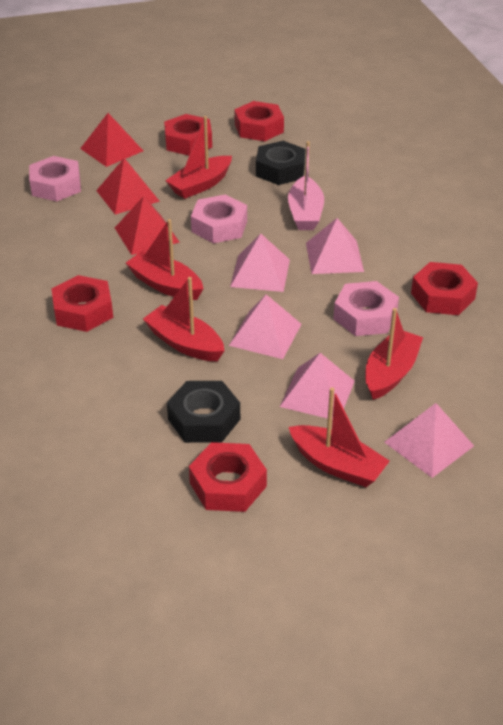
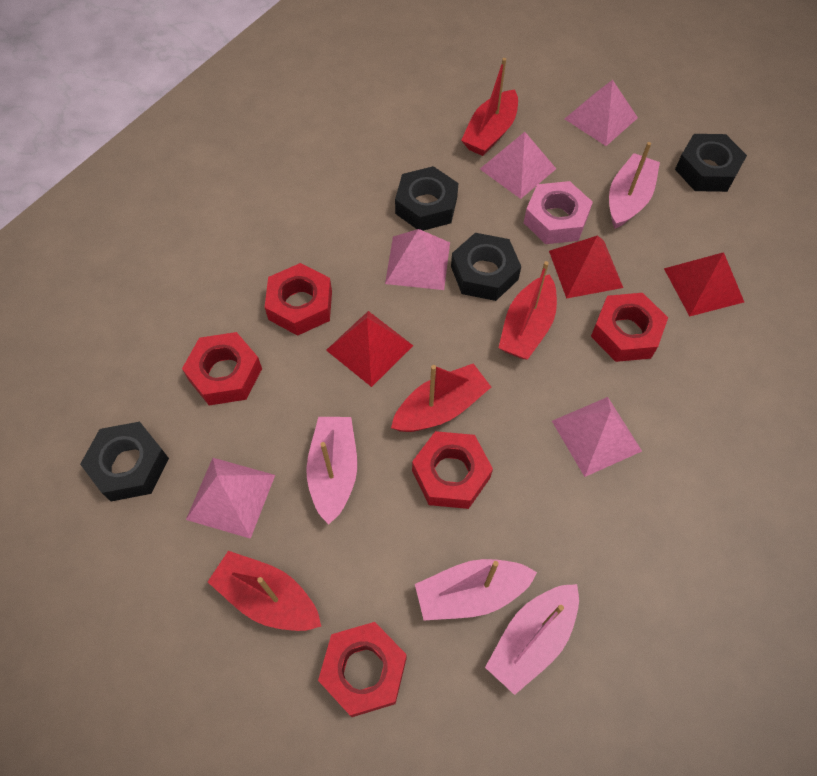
black nut: 2 -> 4
pink boat: 1 -> 4
pink nut: 3 -> 1
red boat: 5 -> 4

